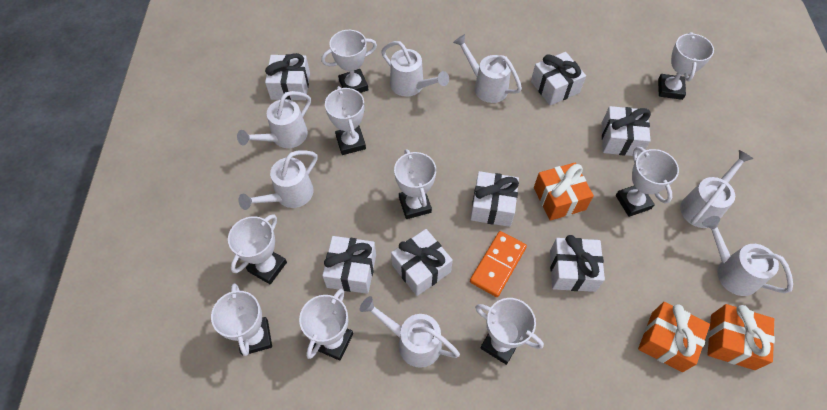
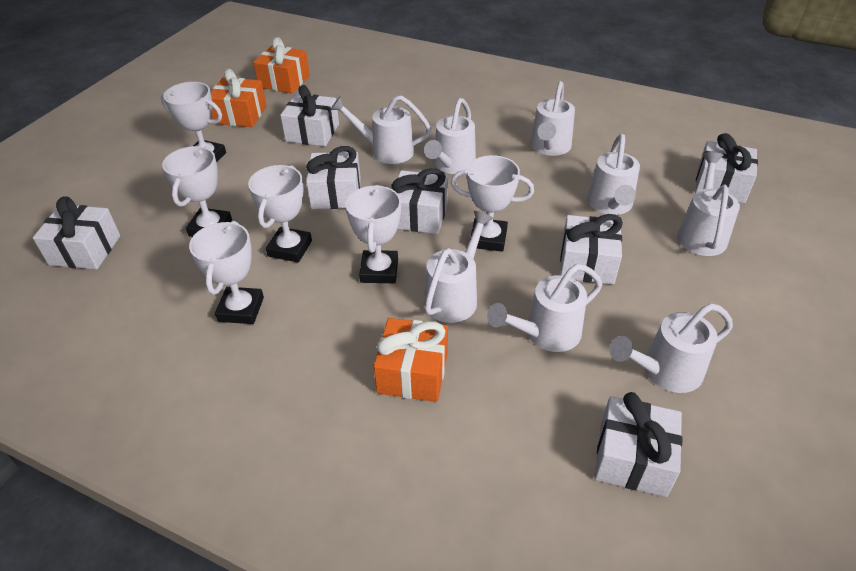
orange domino: 1 -> 0
white trophy: 9 -> 6
white watering can: 7 -> 8

